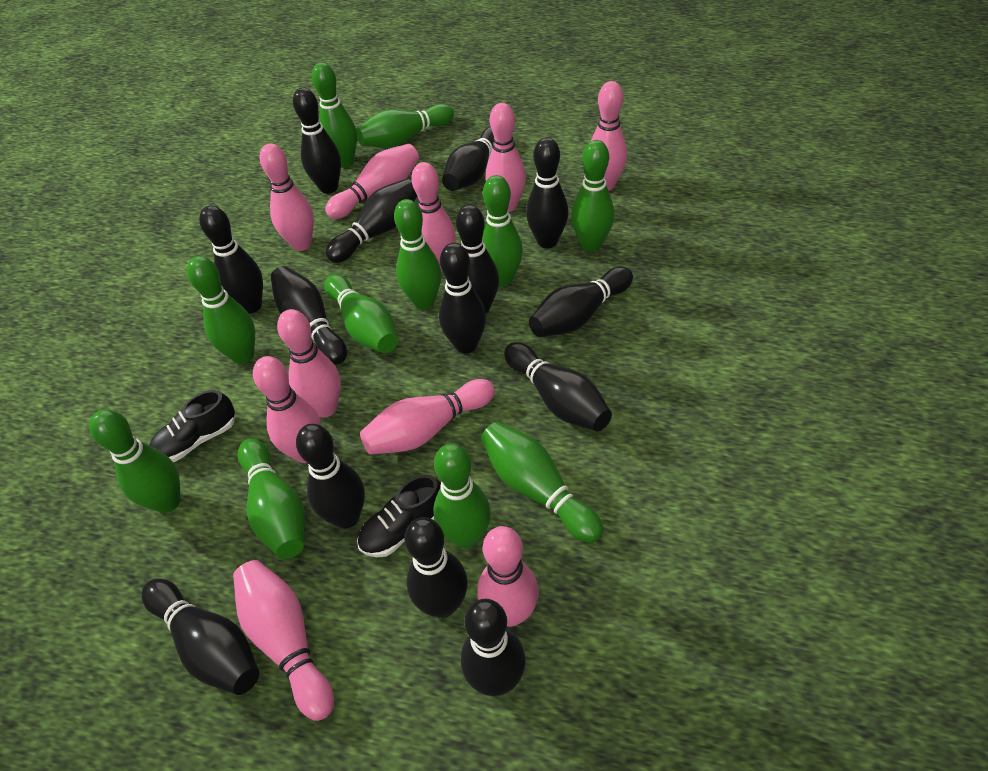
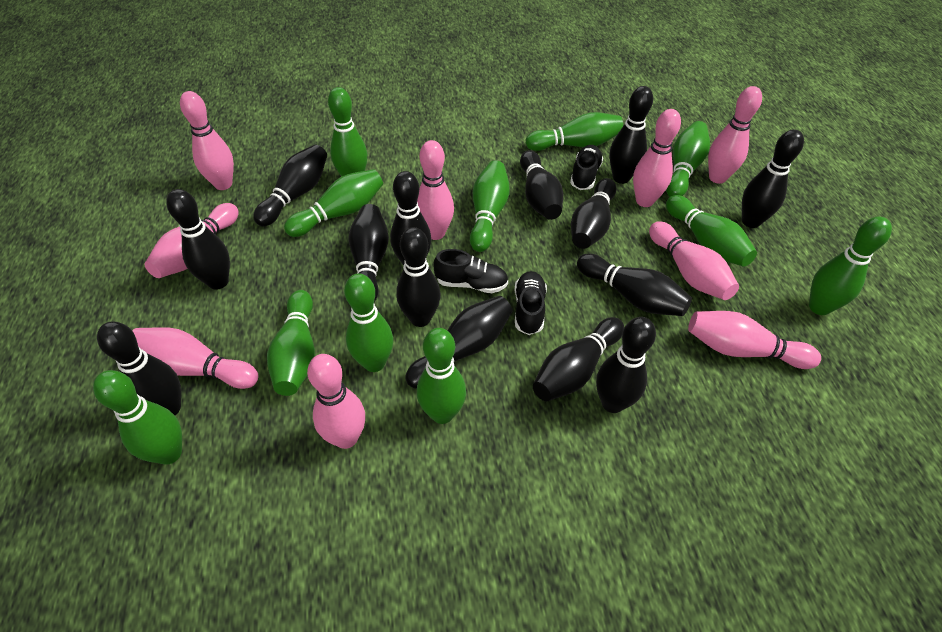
black shoe: 2 -> 3
pink bowling pin: 10 -> 9

